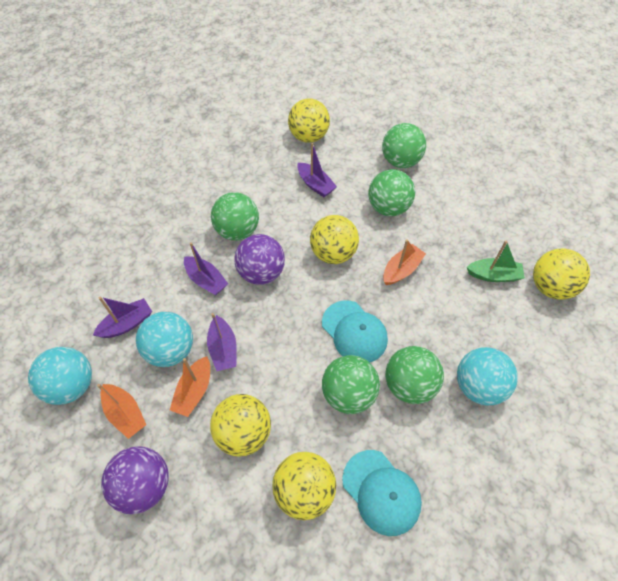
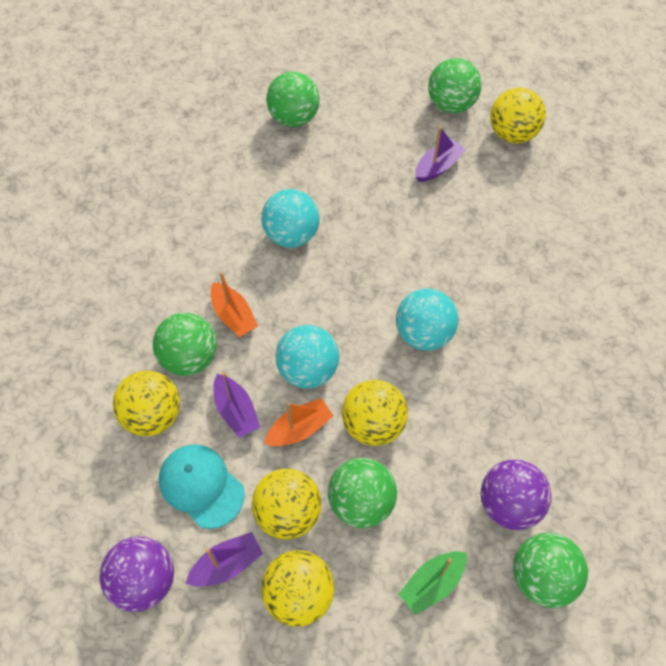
orange boat: 3 -> 2
purple boat: 4 -> 3
turquoise cap: 2 -> 1

